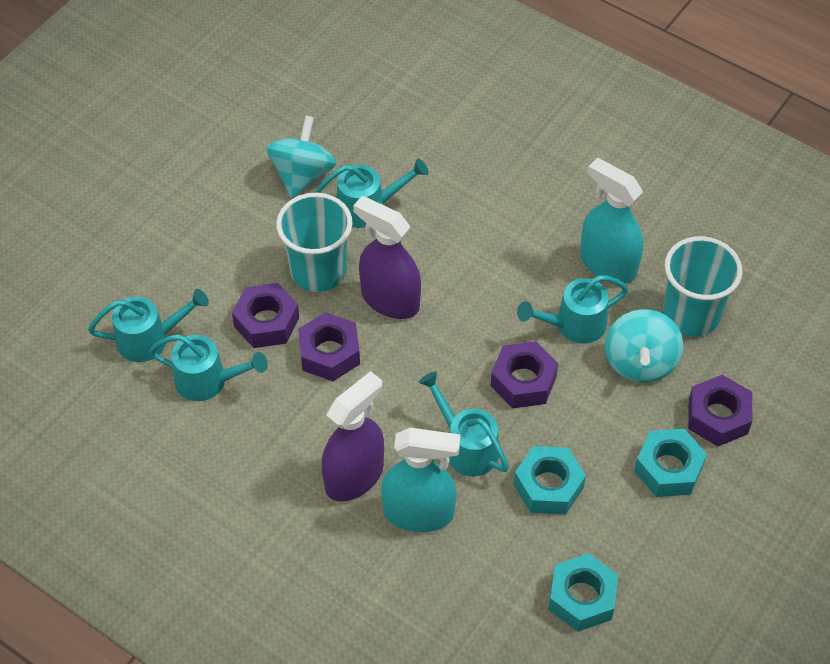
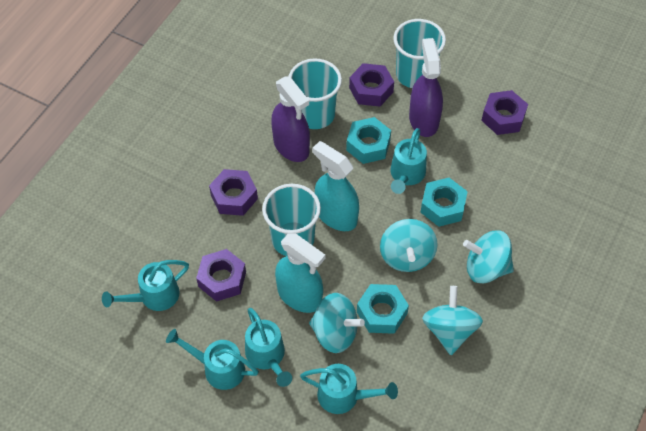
turquoise cup: 2 -> 3
turquoise spinning top: 2 -> 4

